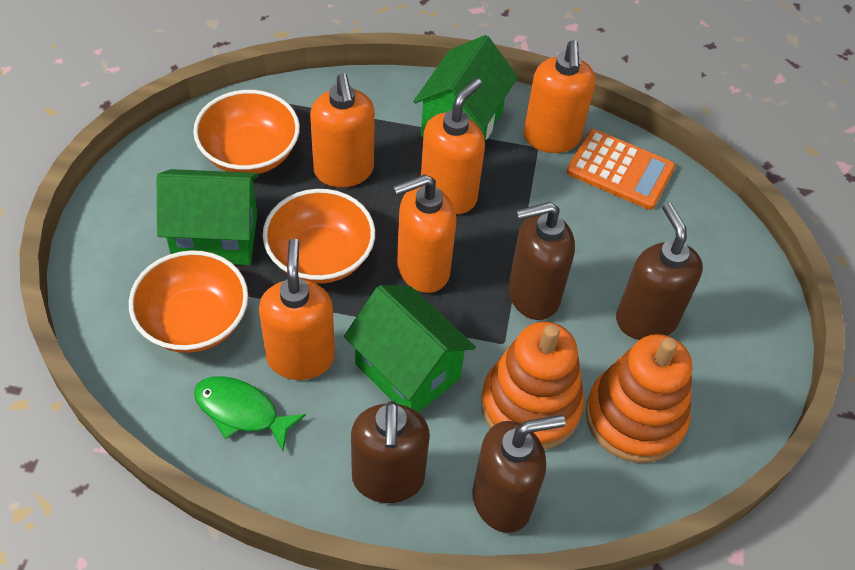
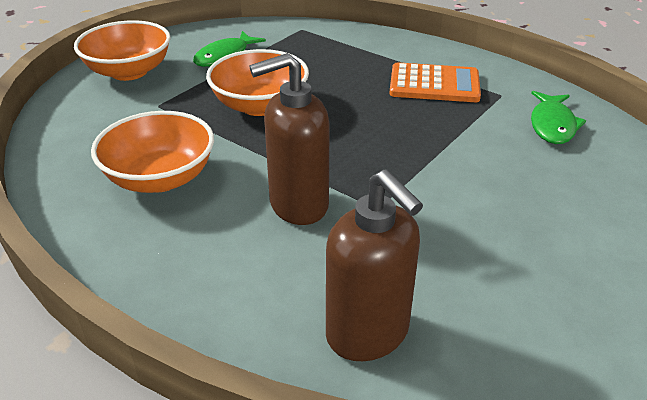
brown soap dispenser: 4 -> 2
green fish: 1 -> 2
green house: 3 -> 0
orange soap dispenser: 5 -> 0
orange stacking toy: 2 -> 0

